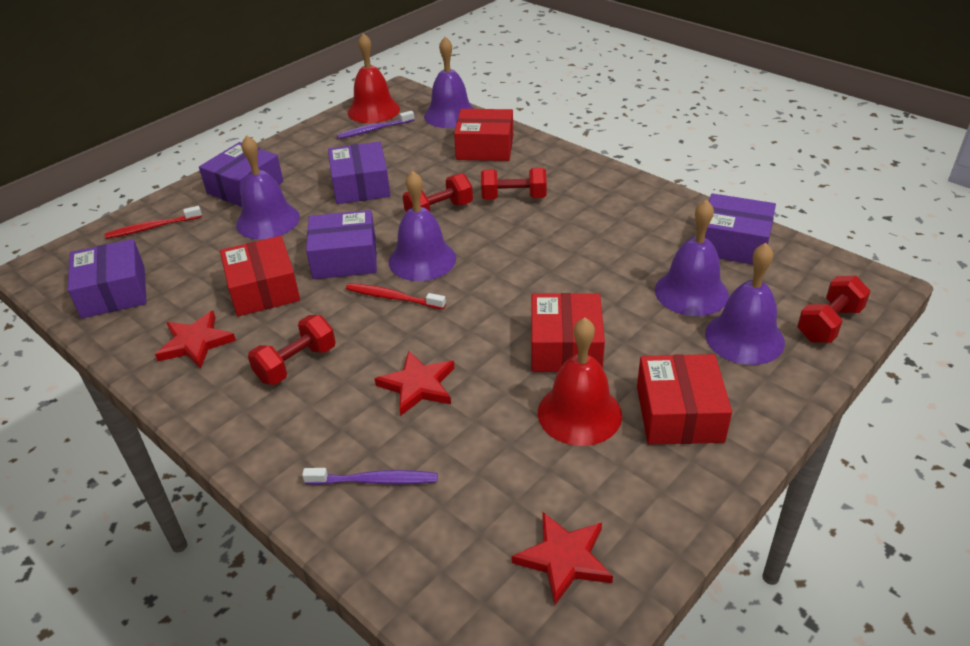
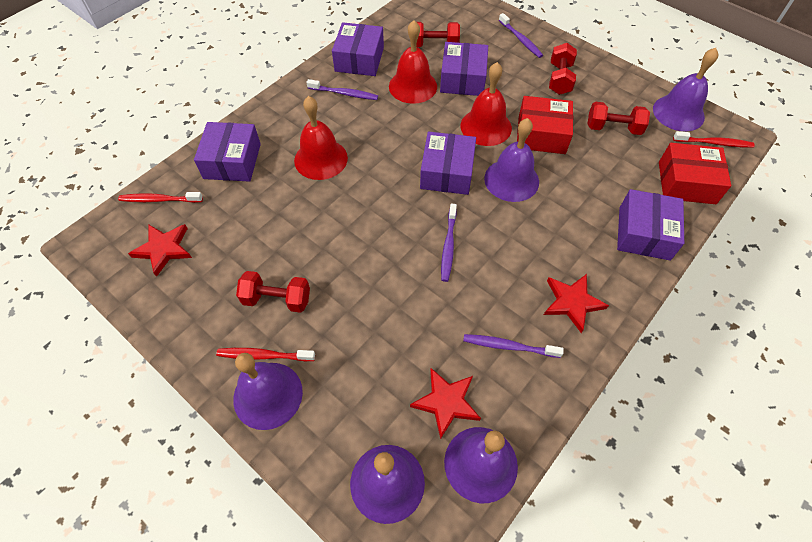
purple toothbrush: 2 -> 4
red bell: 2 -> 3
red box: 4 -> 2
red toothbrush: 2 -> 3

